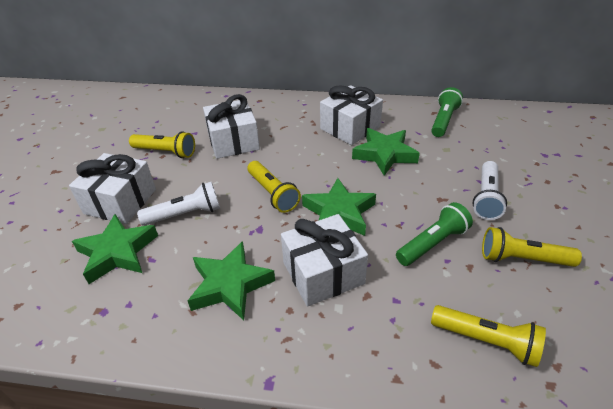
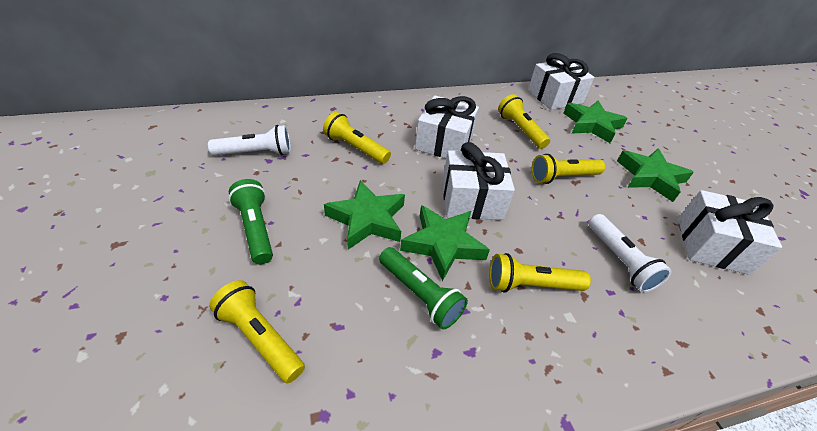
yellow flashlight: 4 -> 5

